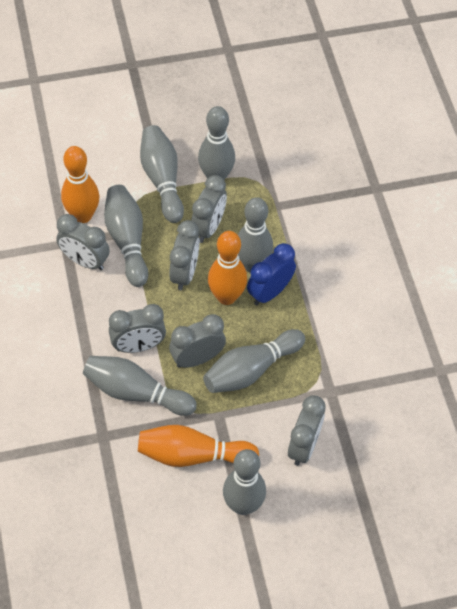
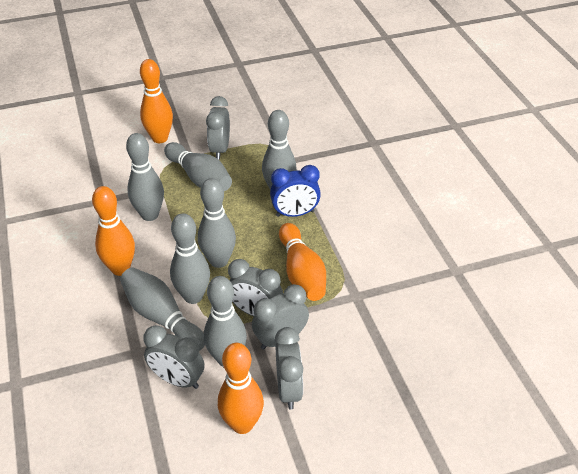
grey clock: 6 -> 5
orange bowling pin: 3 -> 4

